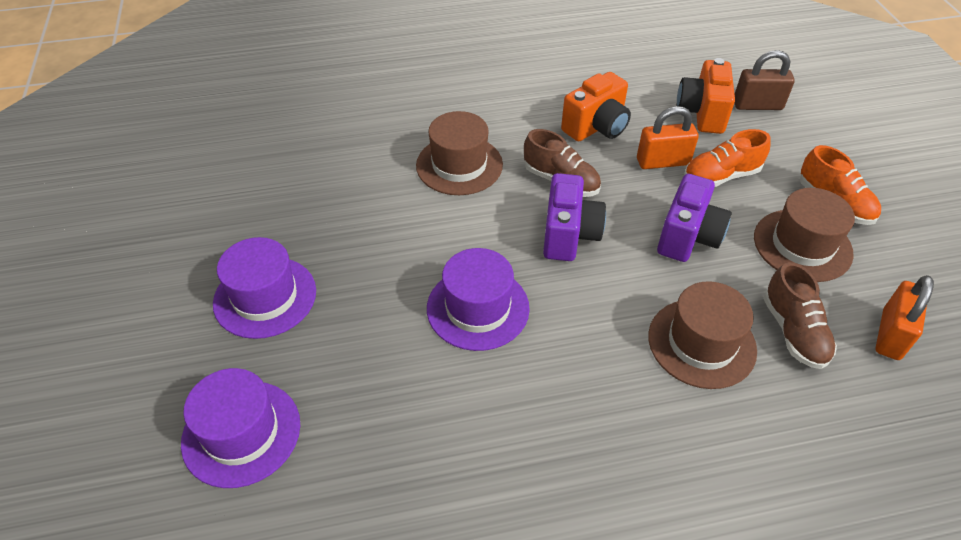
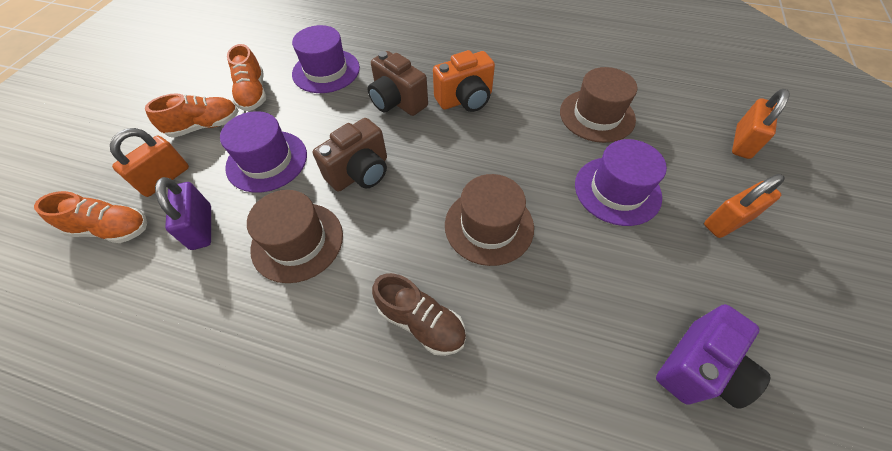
brown camera: 0 -> 2
brown padlock: 1 -> 0
brown shoe: 2 -> 1
orange camera: 2 -> 1
orange padlock: 2 -> 3
orange shoe: 2 -> 3
purple camera: 2 -> 1
purple padlock: 0 -> 1

